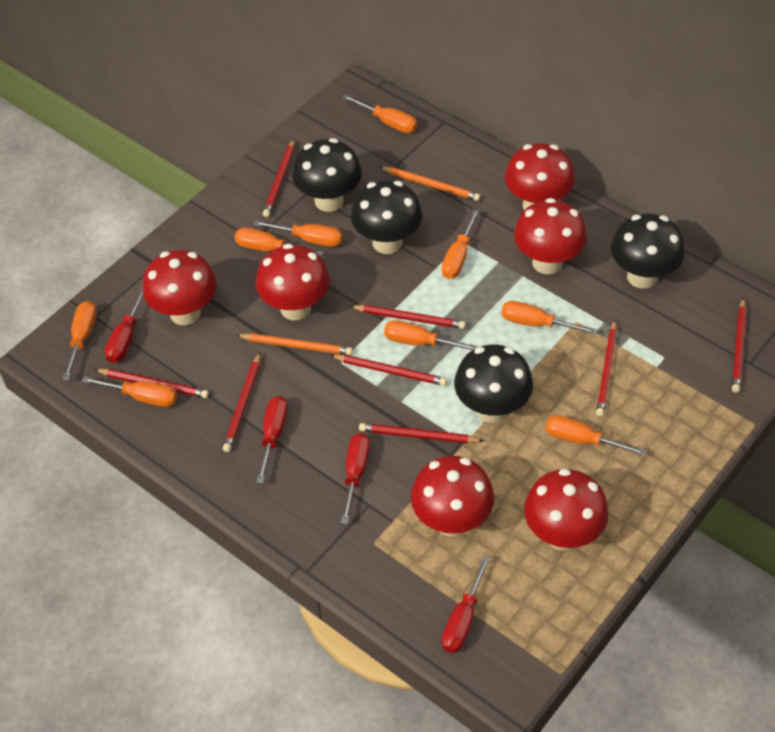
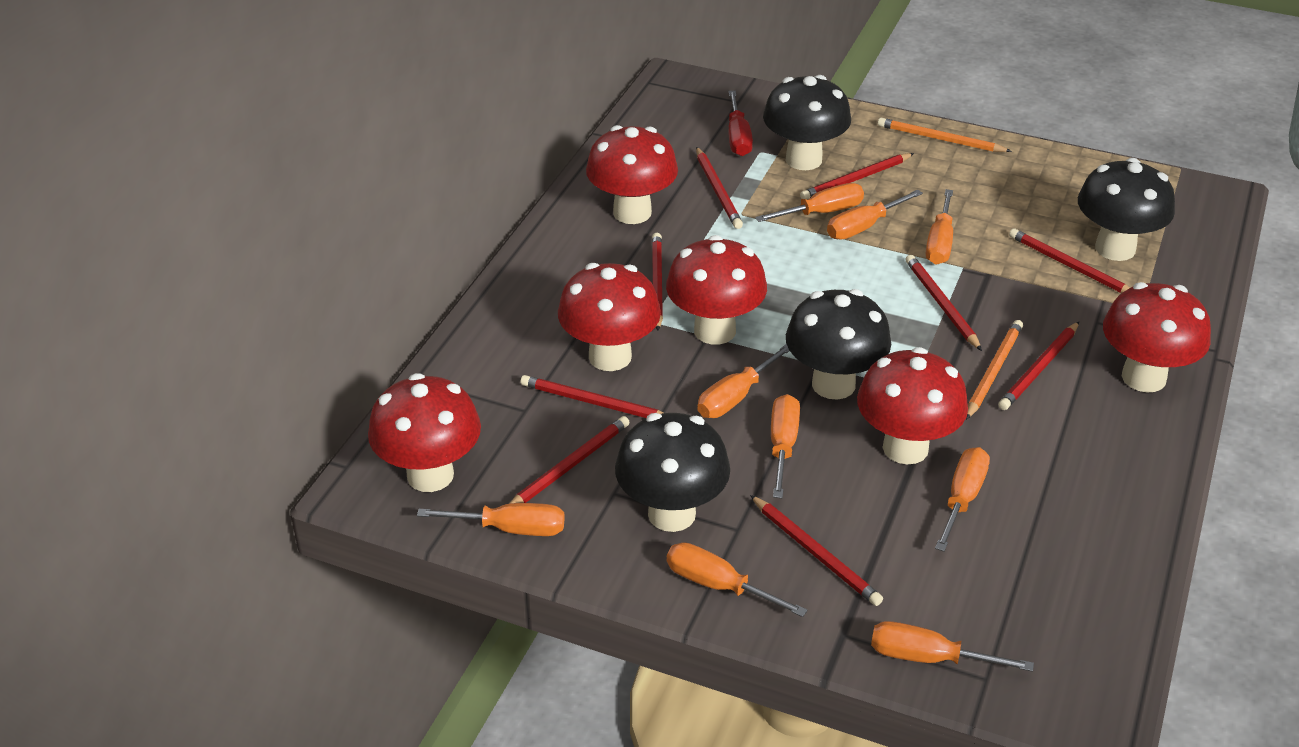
red pencil: 8 -> 9
red screwdriver: 4 -> 1

